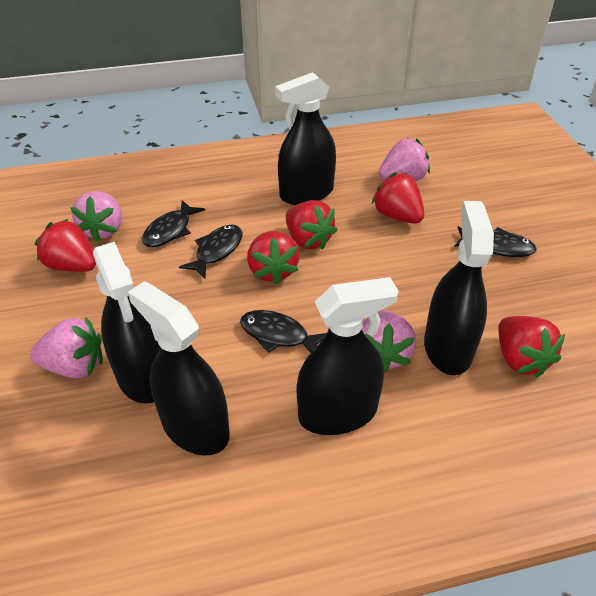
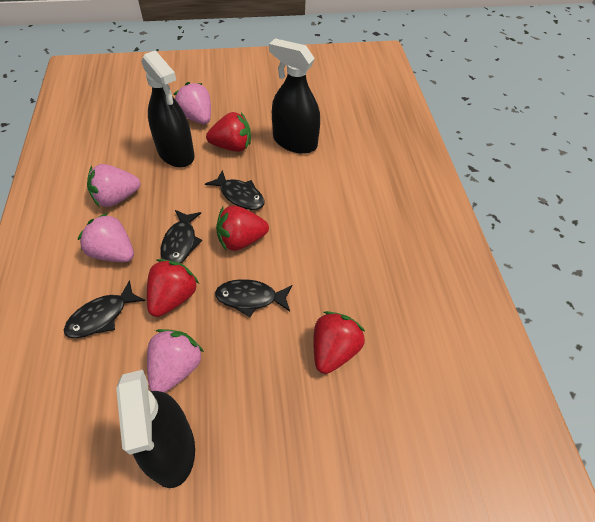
black spray bottle: 5 -> 3
red strawberry: 5 -> 4

